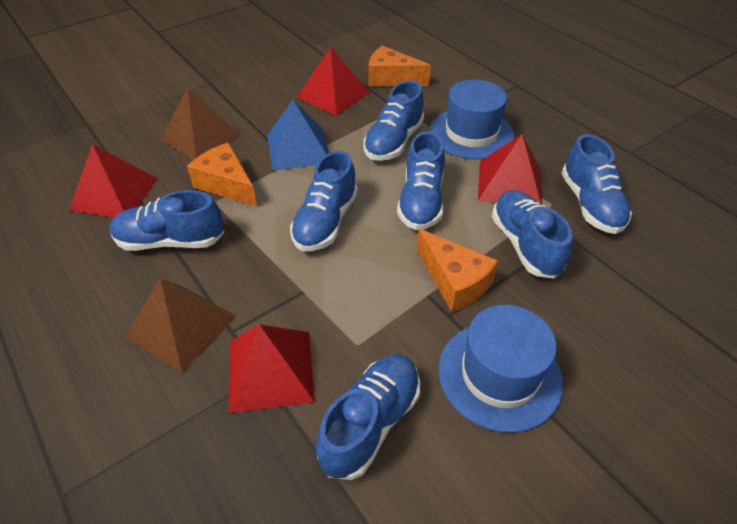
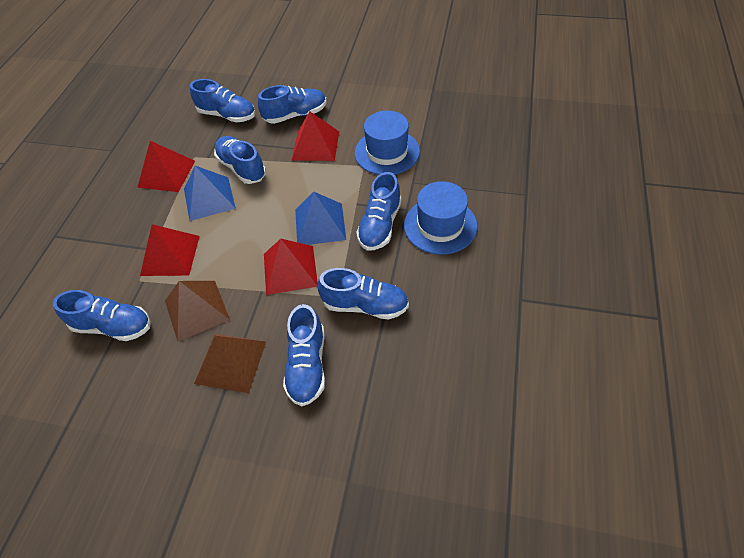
blue pyramid: 1 -> 2
orange cheese: 3 -> 0

